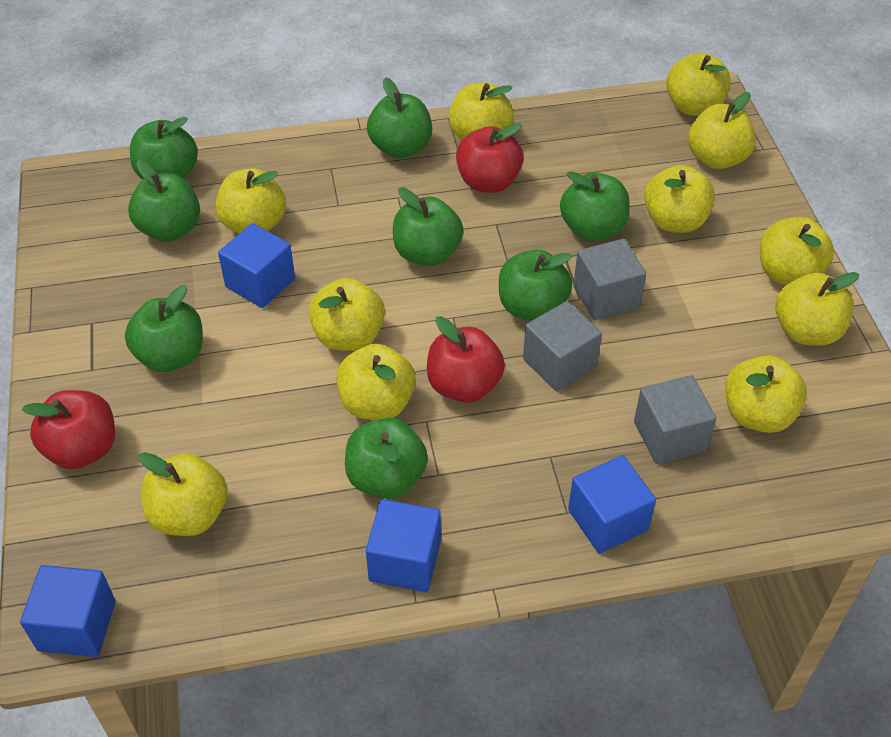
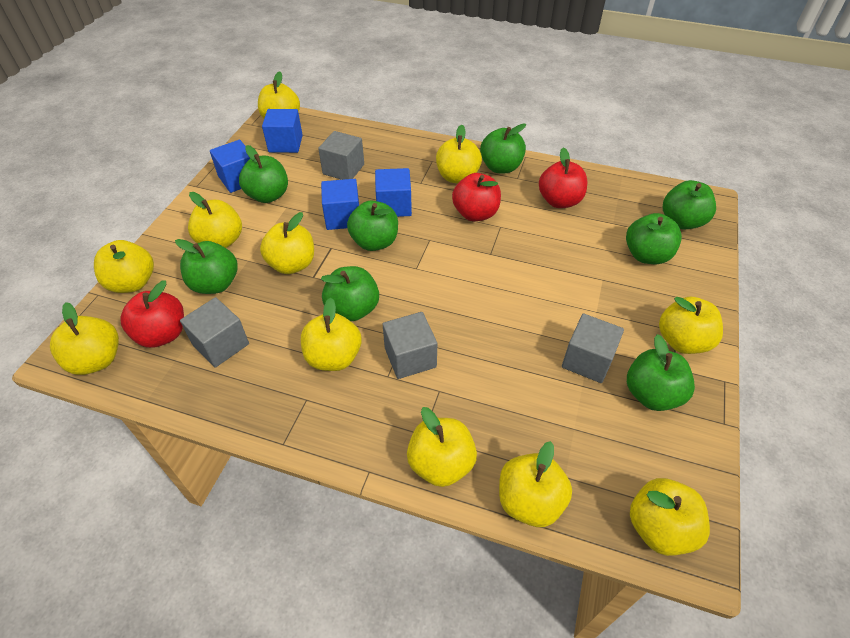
grey cube: 3 -> 4

